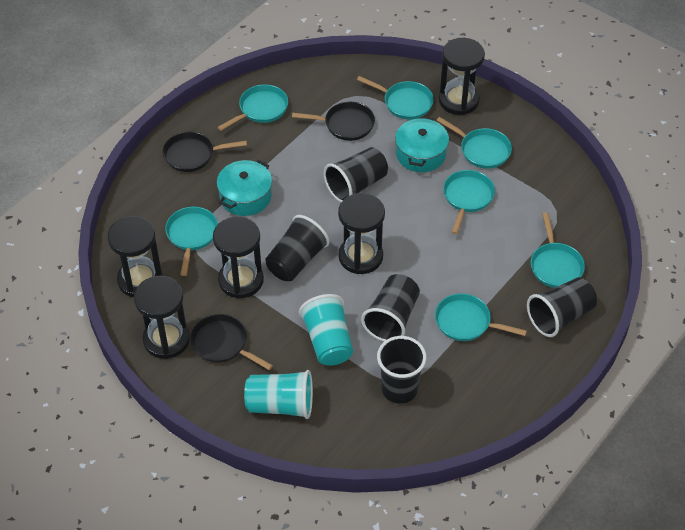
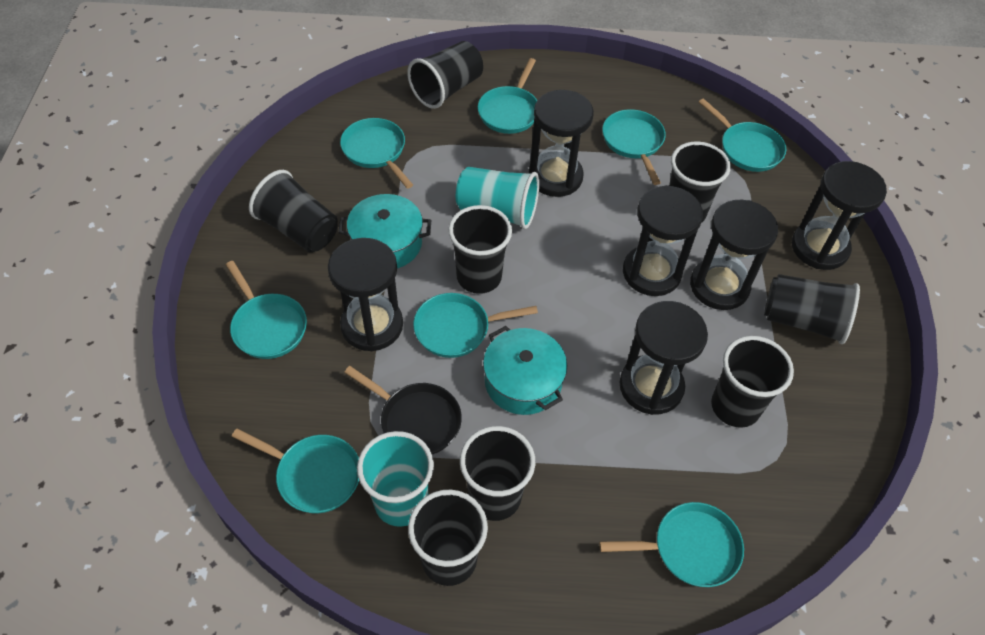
black cup: 5 -> 8
black hourglass: 5 -> 6
black pan: 3 -> 1
turquoise pan: 7 -> 8

